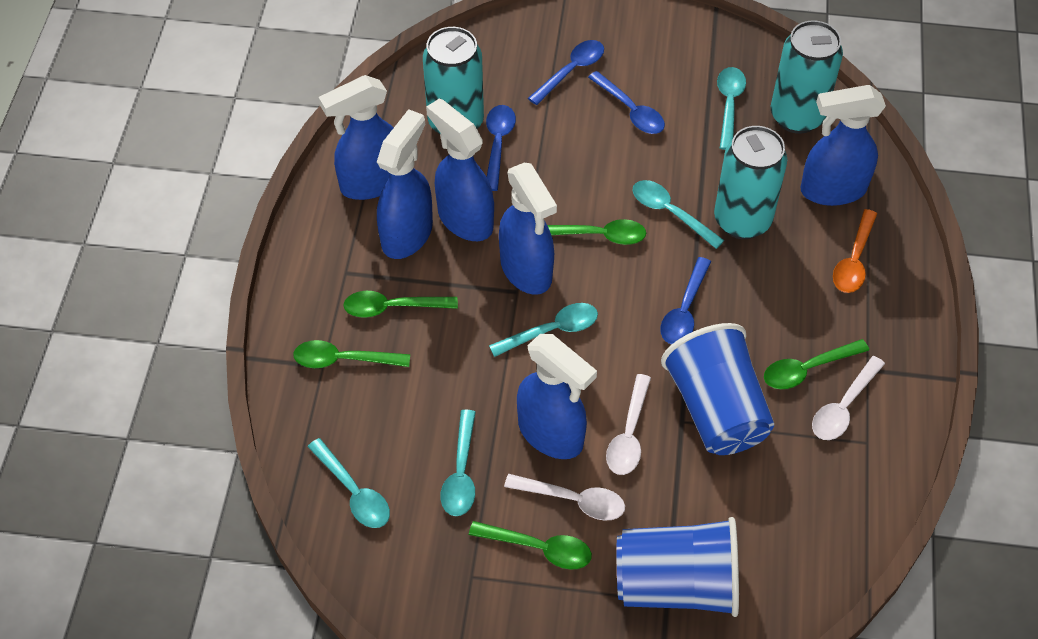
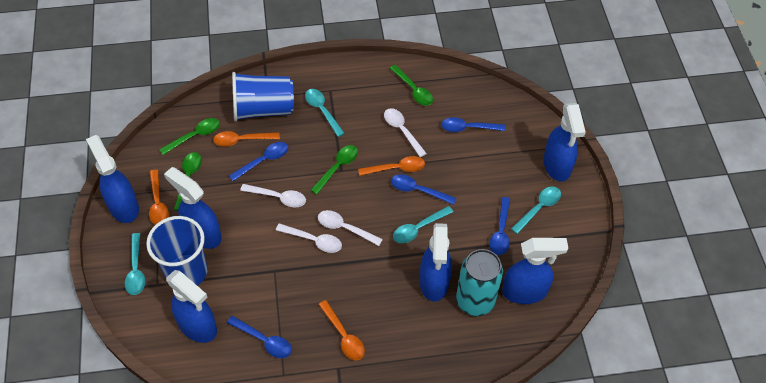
blue spoon: 4 -> 5
green spoon: 5 -> 4
orange spoon: 1 -> 4
turquoise can: 3 -> 1
turquoise spoon: 5 -> 4
white spoon: 3 -> 4

